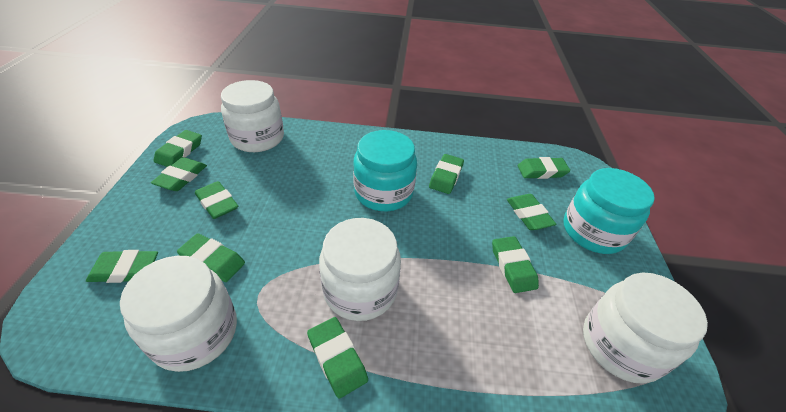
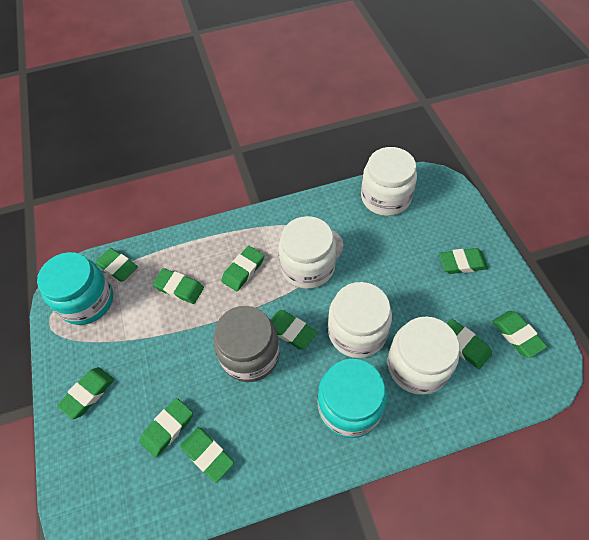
grey jar: 0 -> 1

